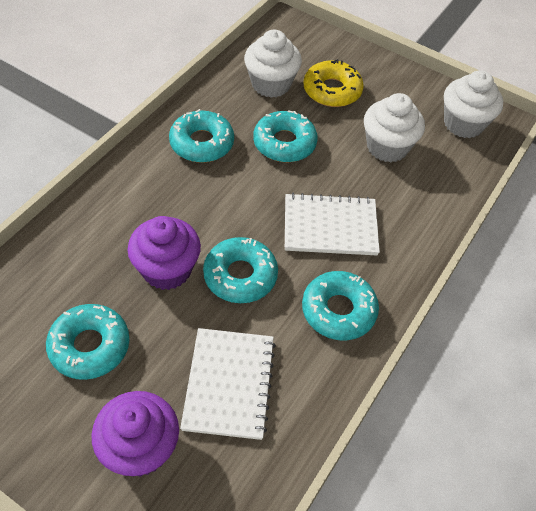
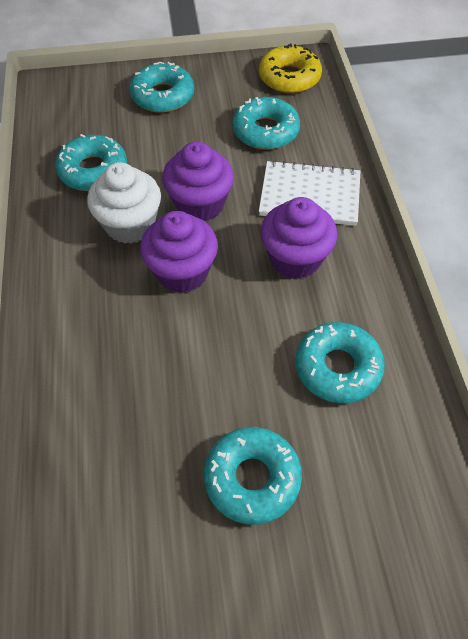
purple cupcake: 2 -> 3
white cupcake: 3 -> 1
white notebook: 2 -> 1

